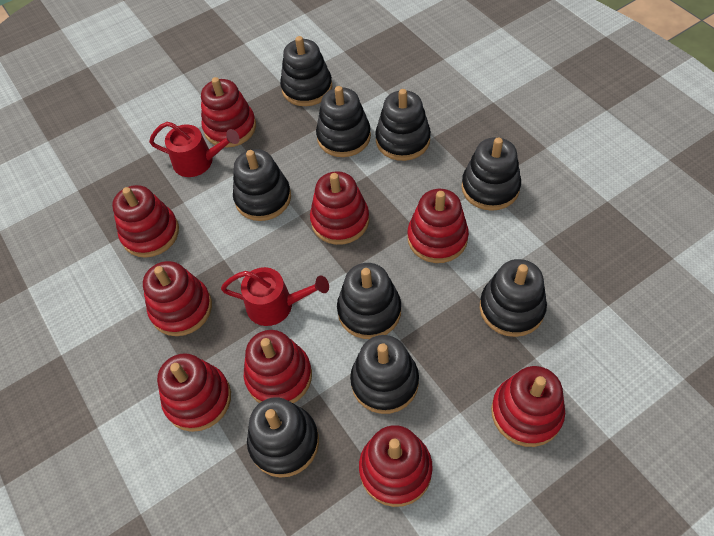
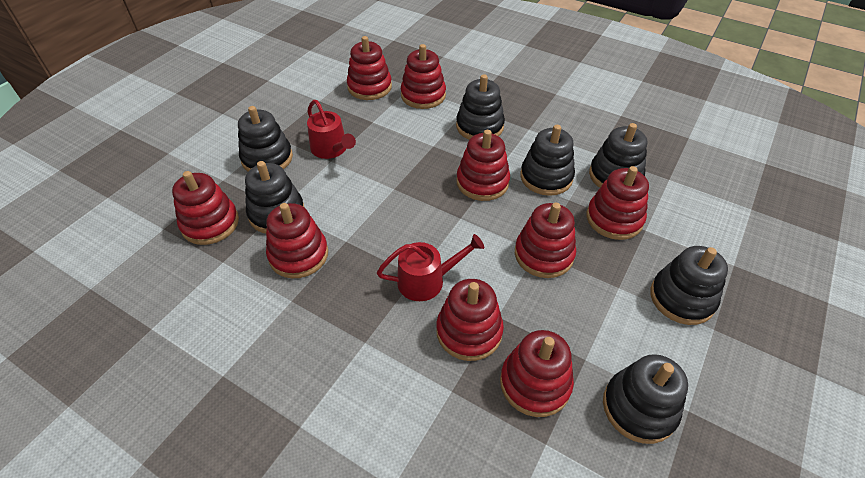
black stacking toy: 9 -> 7

